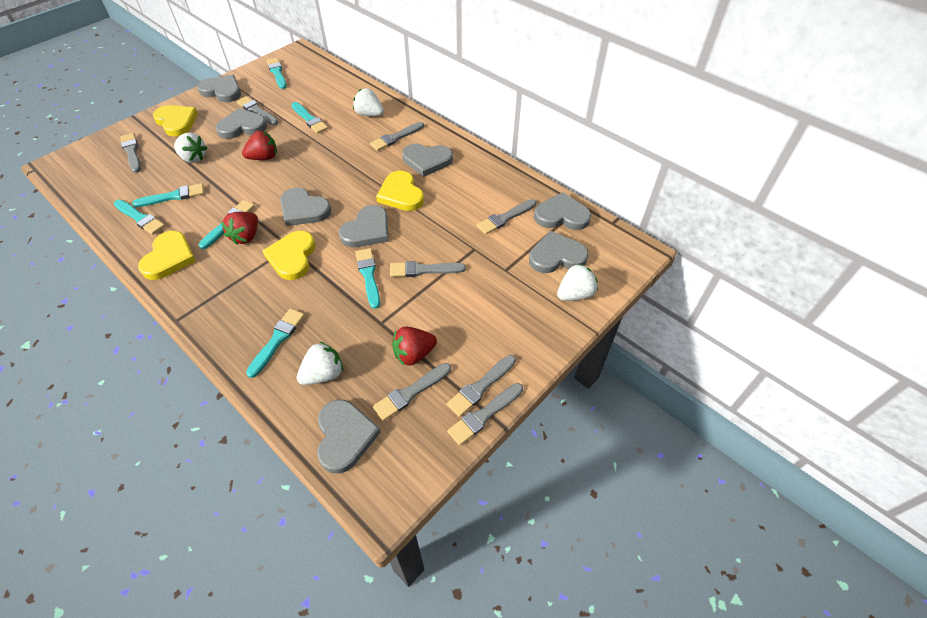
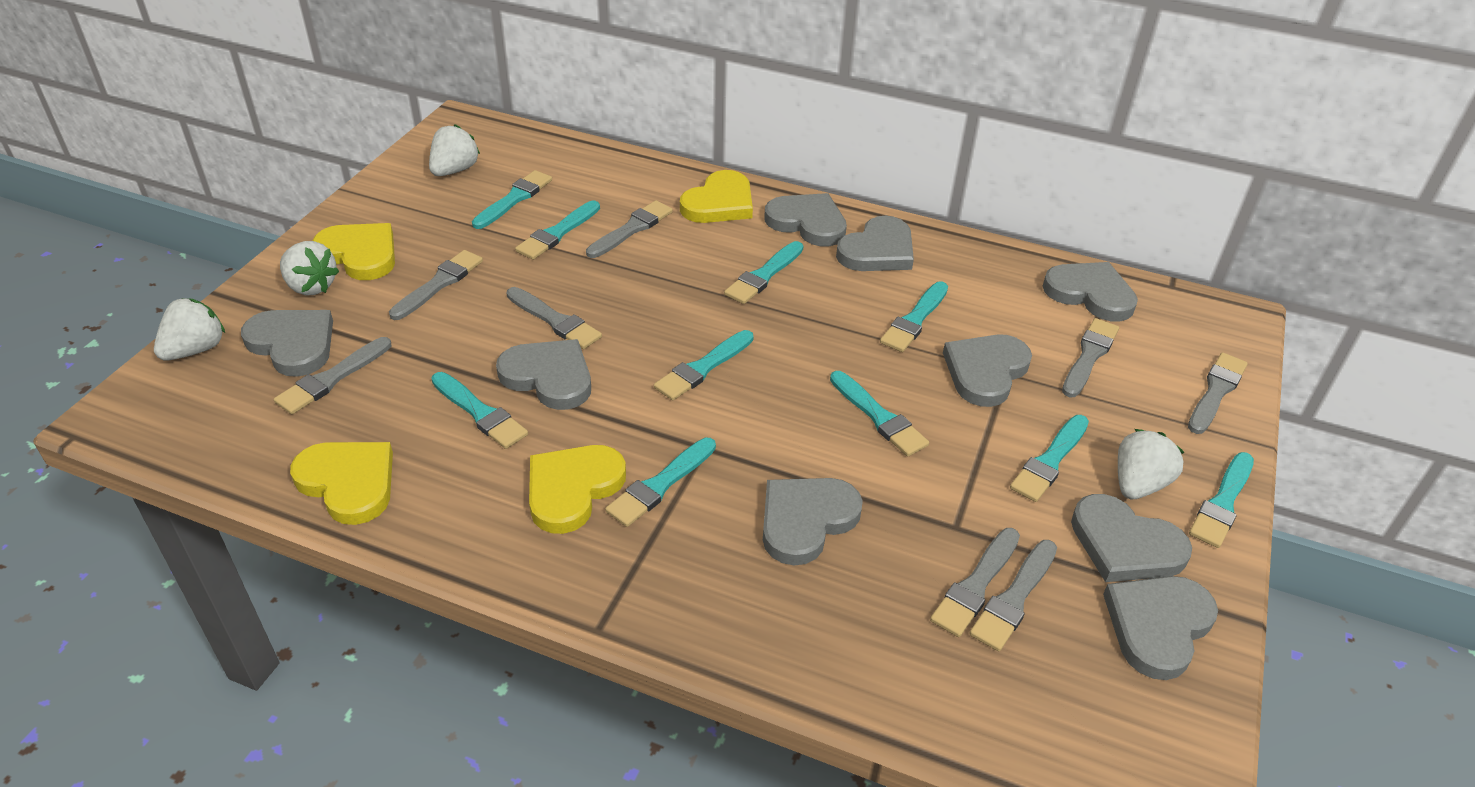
grey heart: 8 -> 9
red strawberry: 3 -> 0
turquoise brush: 7 -> 10

